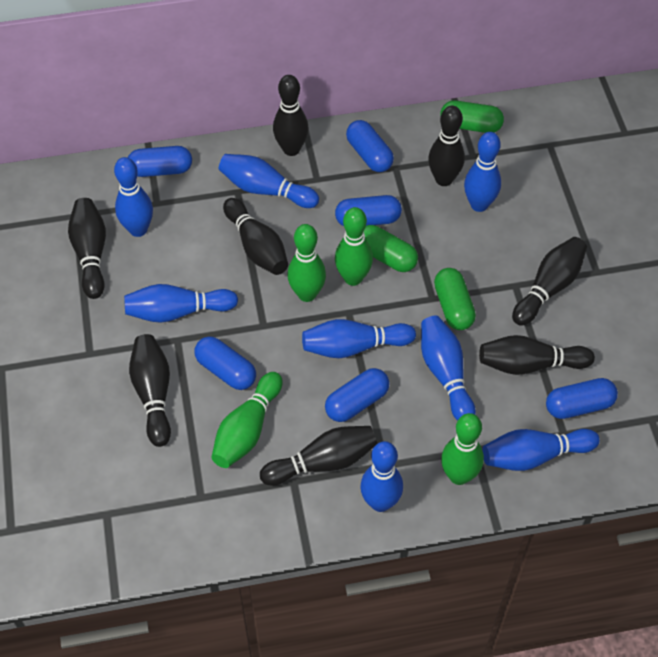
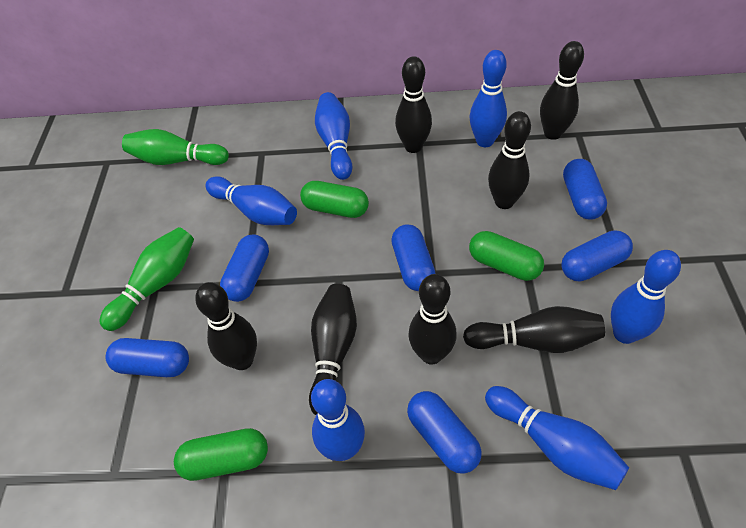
black bowling pin: 8 -> 7
blue bowling pin: 8 -> 6
green bowling pin: 4 -> 2

